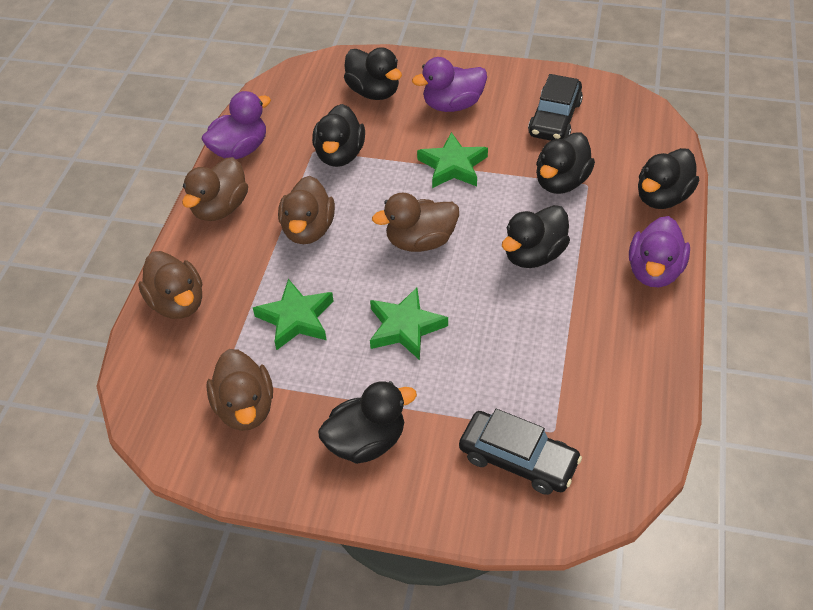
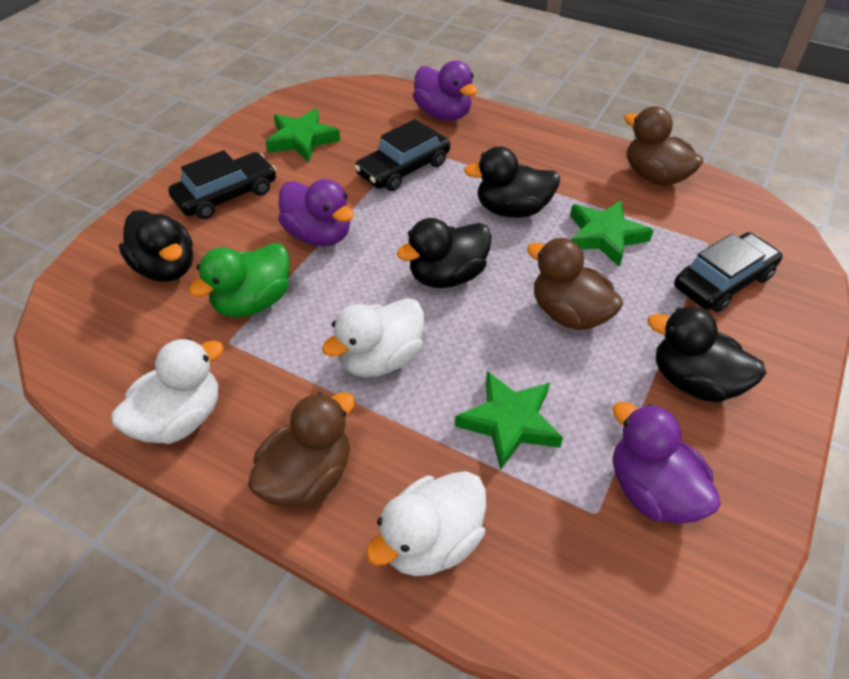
black car: 2 -> 3
black duck: 6 -> 4
brown duck: 5 -> 3
green duck: 0 -> 1
white duck: 0 -> 3

